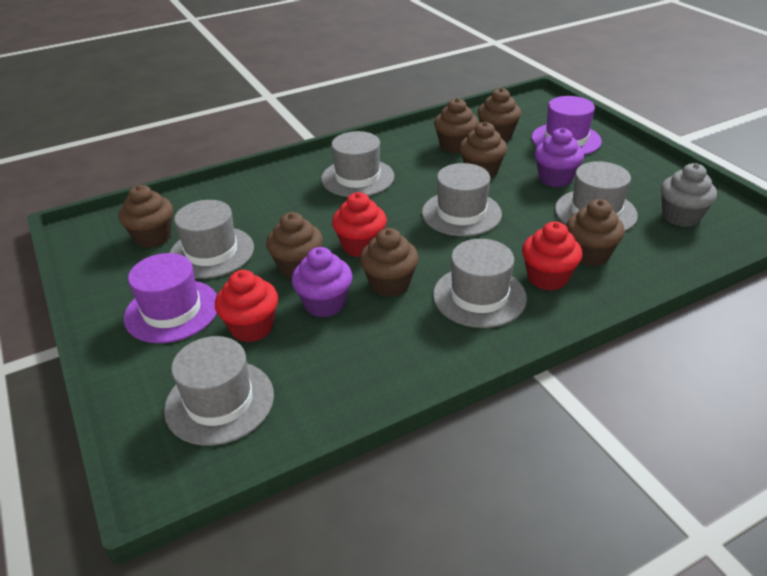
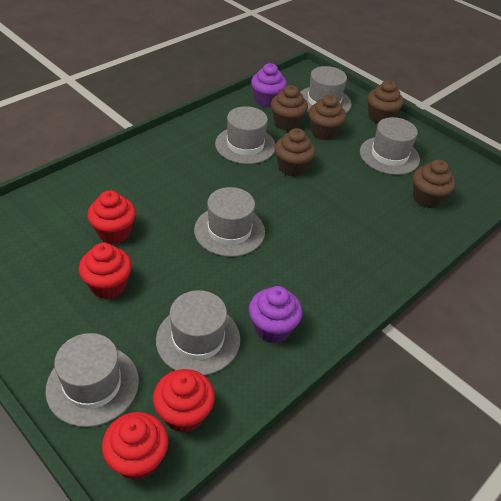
brown cupcake: 7 -> 5
grey cupcake: 1 -> 0
purple hat: 2 -> 0
red cupcake: 3 -> 4

